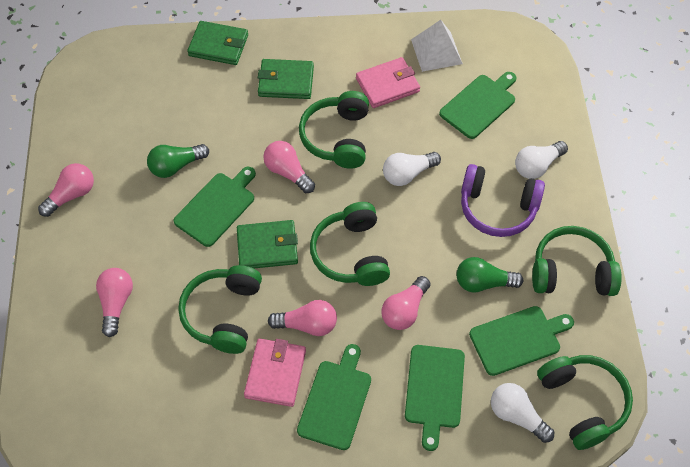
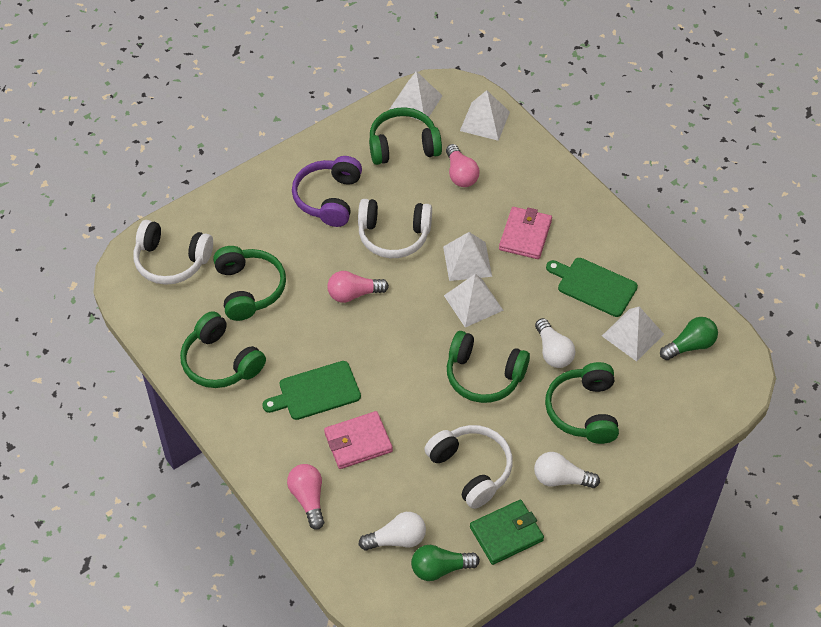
green cutting board: 5 -> 2
green wallet: 3 -> 1
pink light bulb: 5 -> 3
white headphones: 0 -> 3
white pyramid: 1 -> 5

